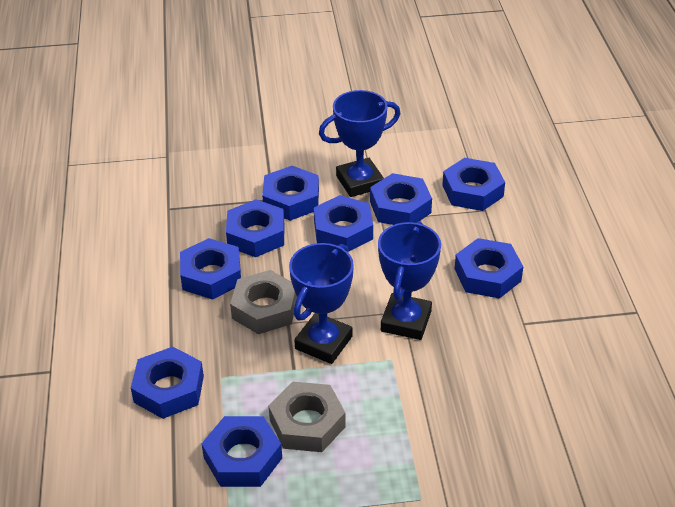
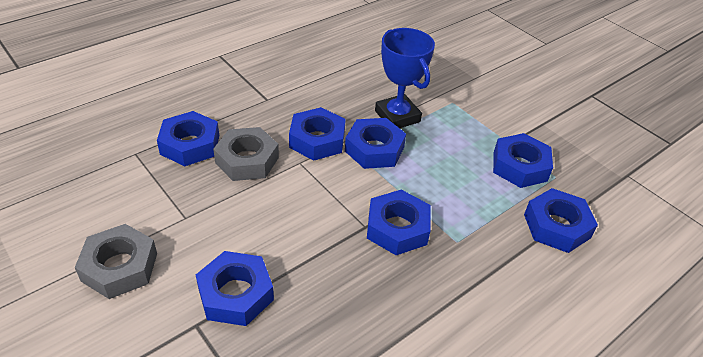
blue nut: 9 -> 7
blue trophy: 3 -> 1

